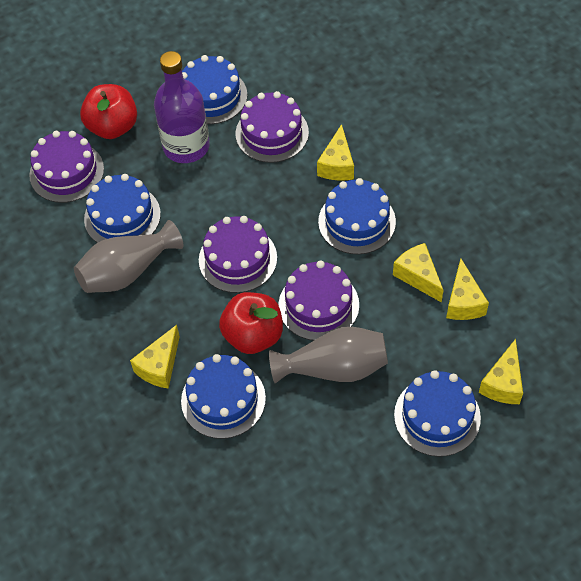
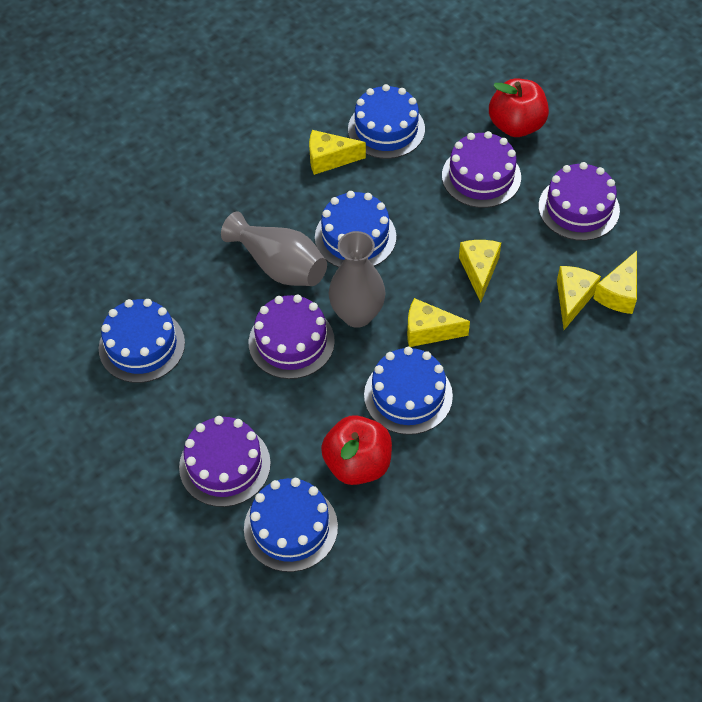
purple bottle: 1 -> 0

